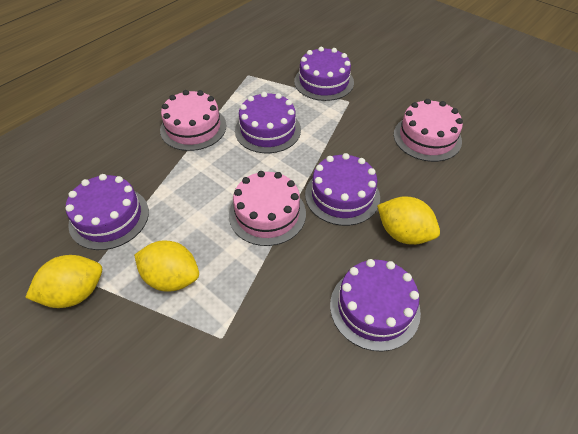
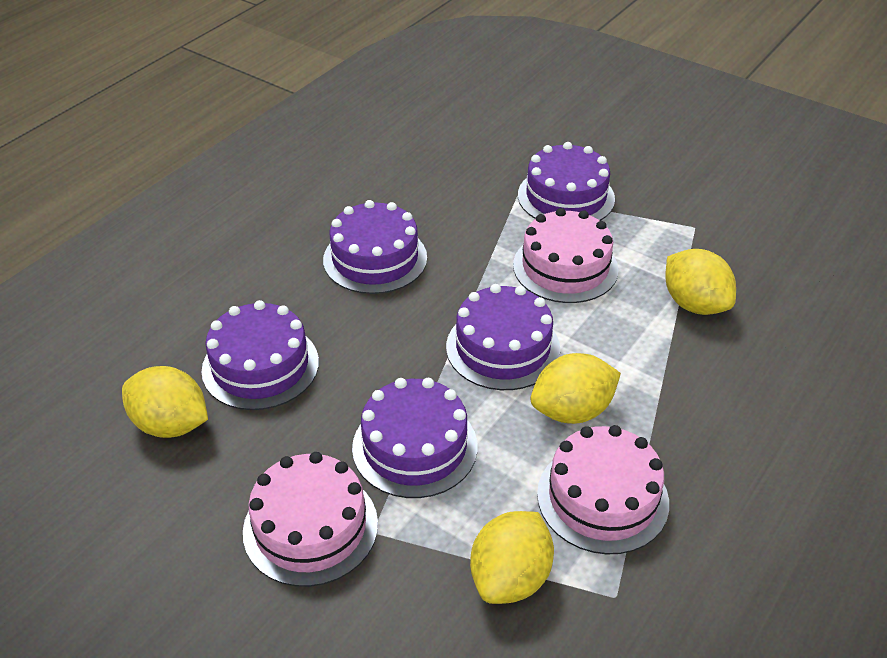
yellow lemon: 3 -> 4

